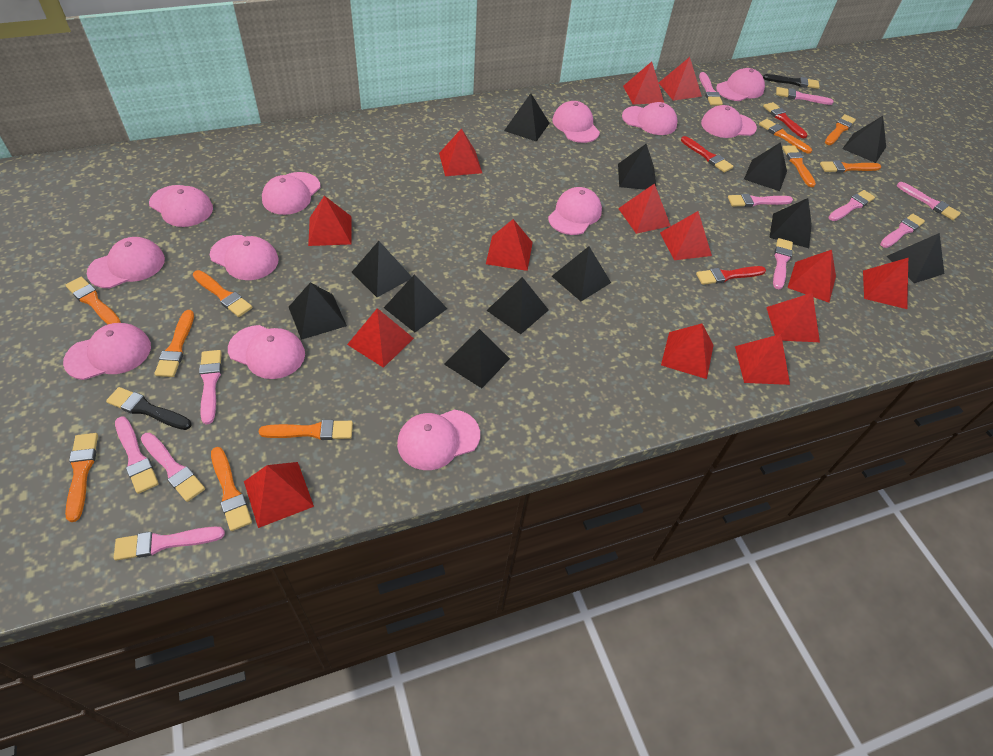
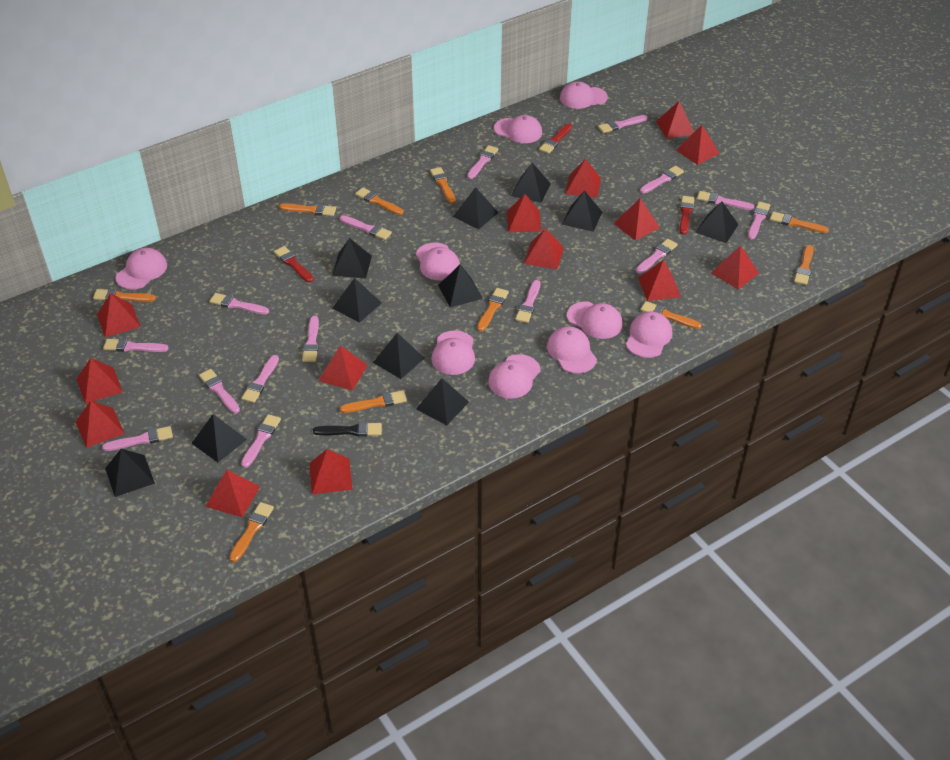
black brush: 2 -> 1
black pyramid: 12 -> 11
pink brush: 11 -> 15
pink cap: 12 -> 9

